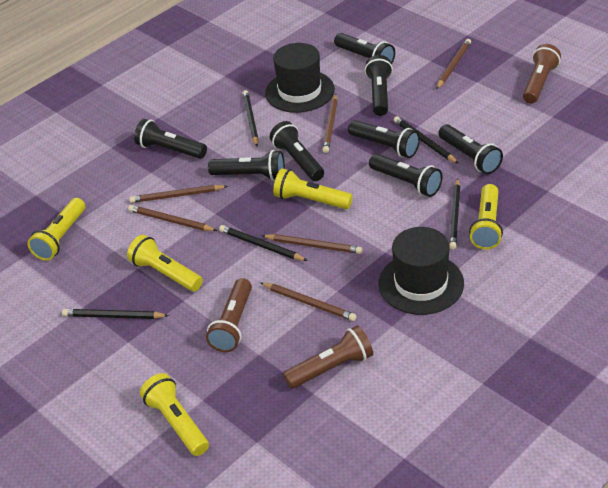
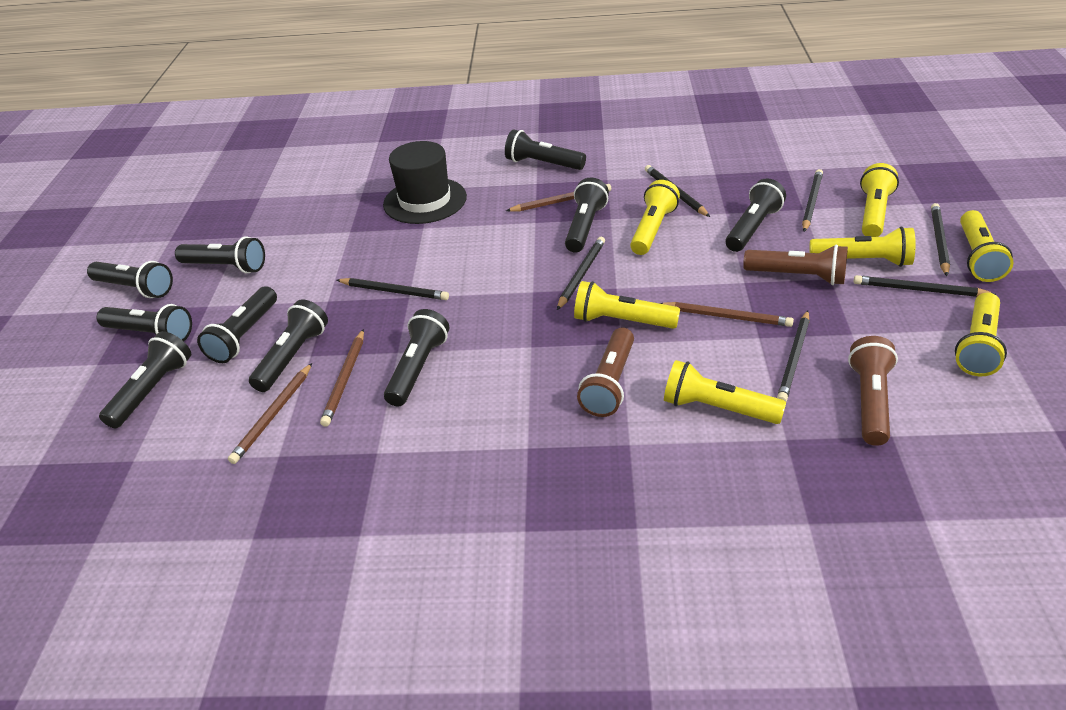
black flashlight: 8 -> 10
black hat: 2 -> 1
black pencil: 5 -> 7
brown pencil: 6 -> 4
yellow flashlight: 5 -> 7

